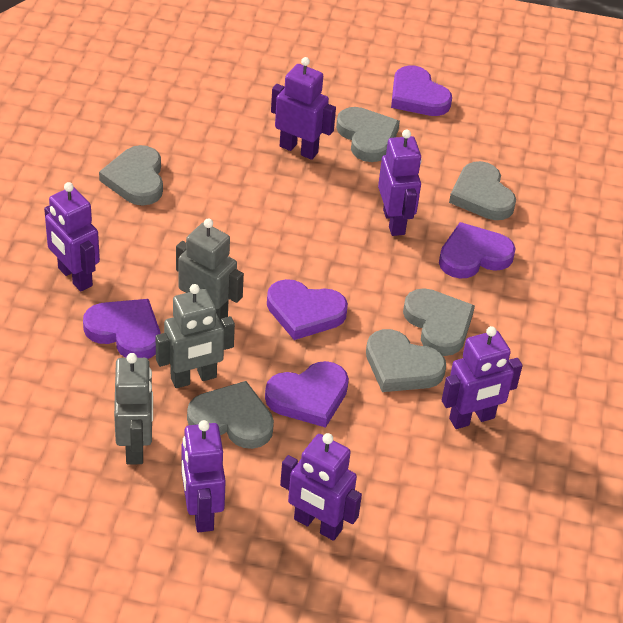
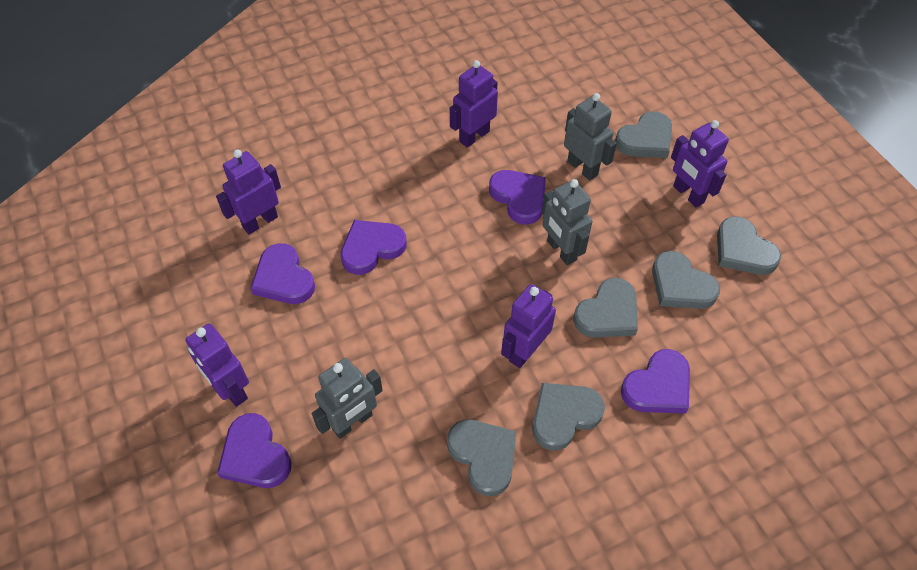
purple robot: 6 -> 5

